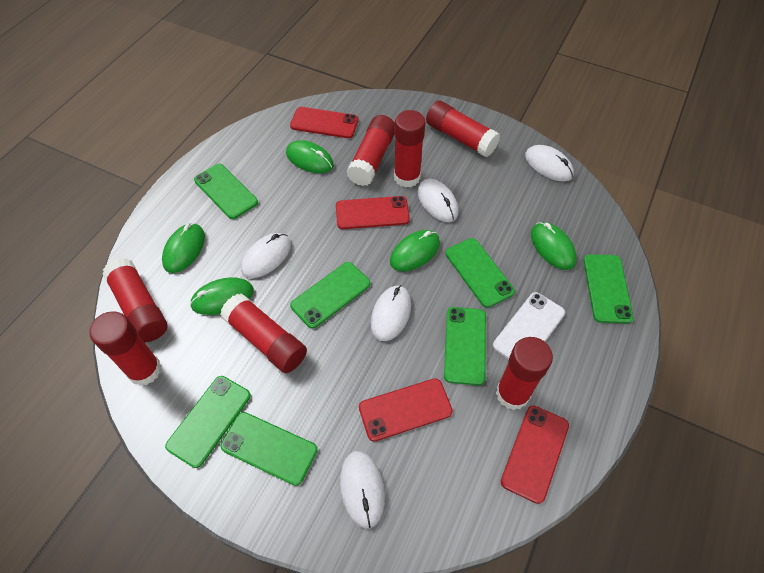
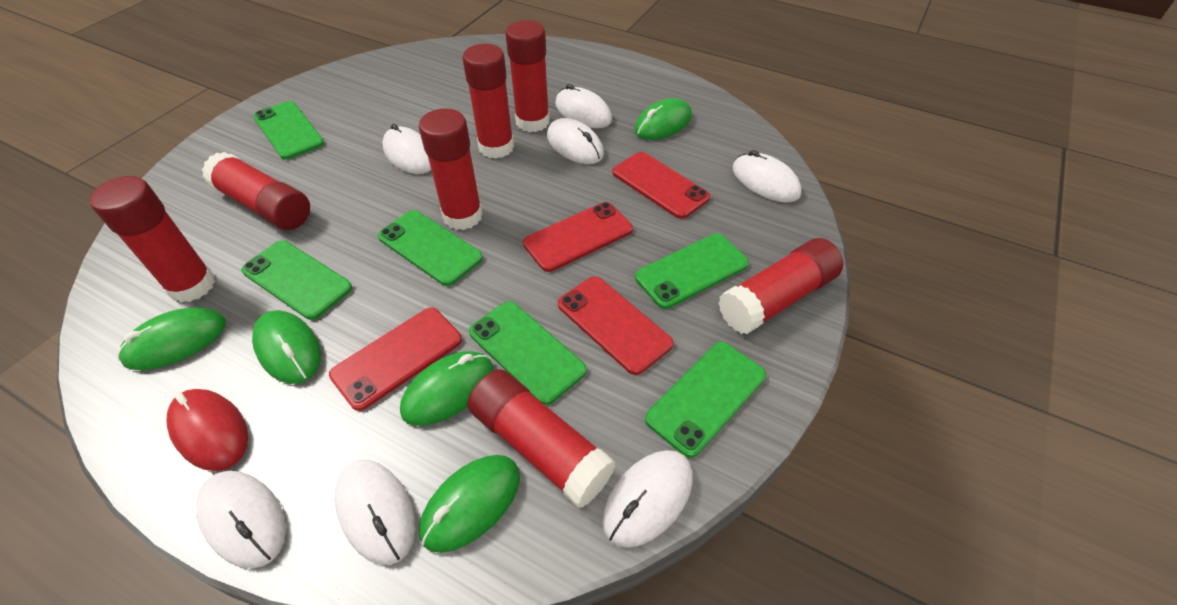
green phone: 7 -> 6
red mouse: 0 -> 1
white mouse: 5 -> 7
white phone: 1 -> 0

